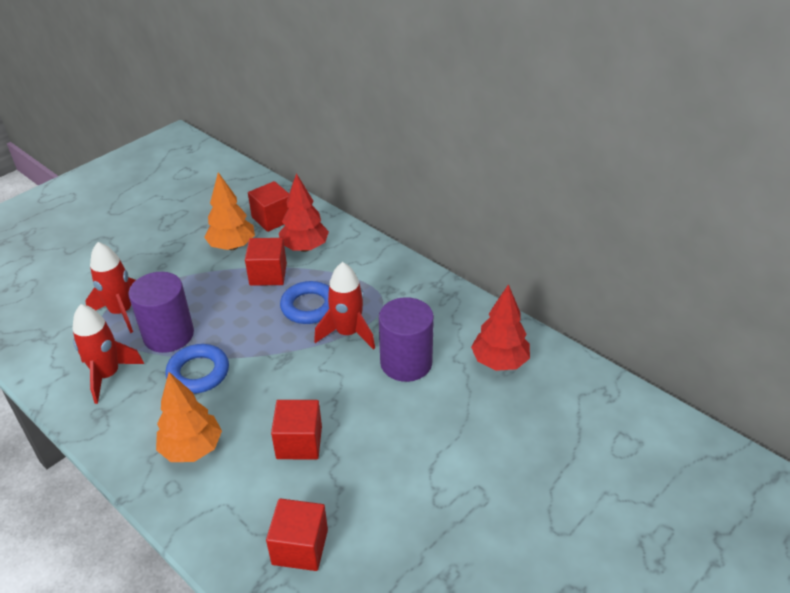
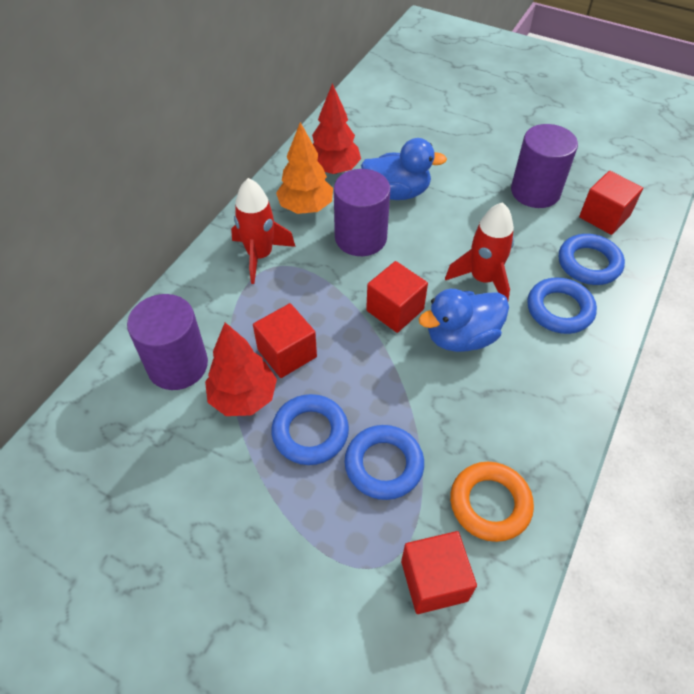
blue duck: 0 -> 2
blue ring: 2 -> 4
orange ring: 0 -> 1
orange tree: 2 -> 1
purple cylinder: 2 -> 3
red rocket: 3 -> 2

